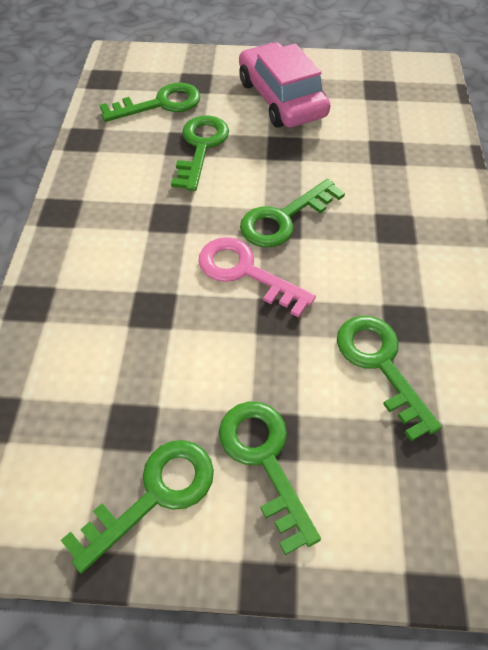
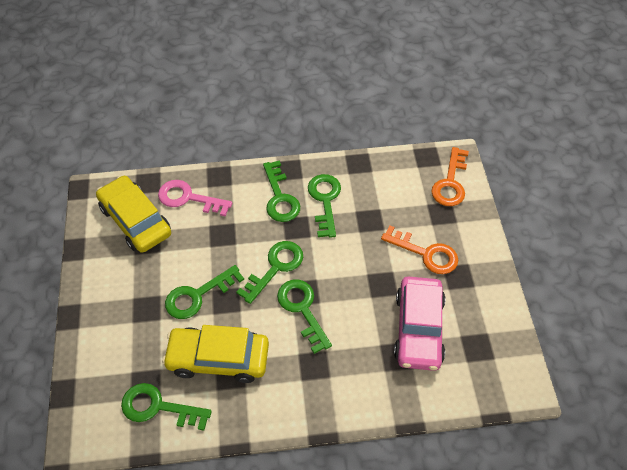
orange key: 0 -> 2
yellow car: 0 -> 2

